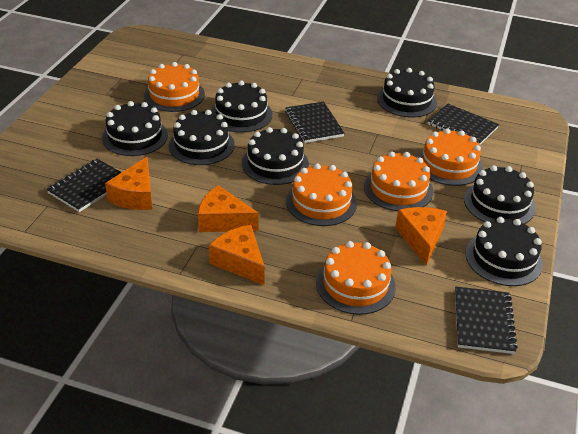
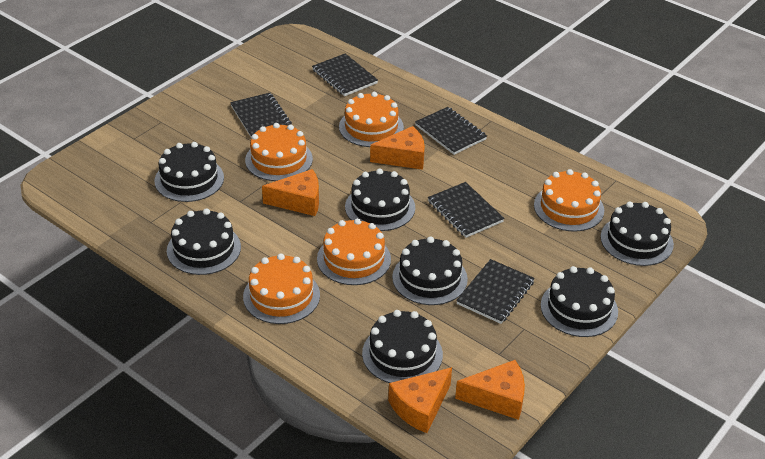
black notebook: 4 -> 5

